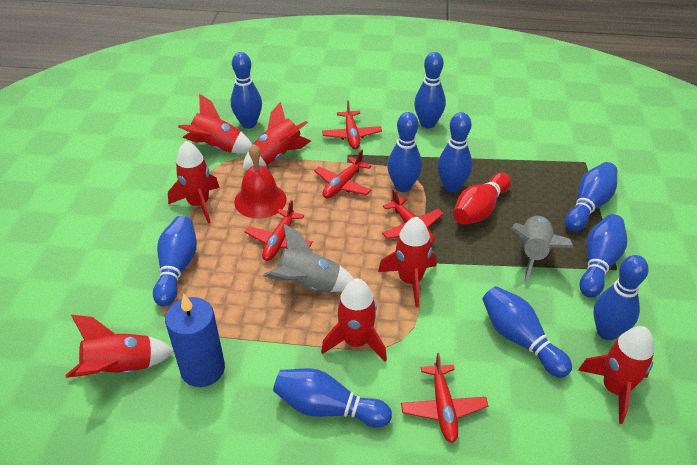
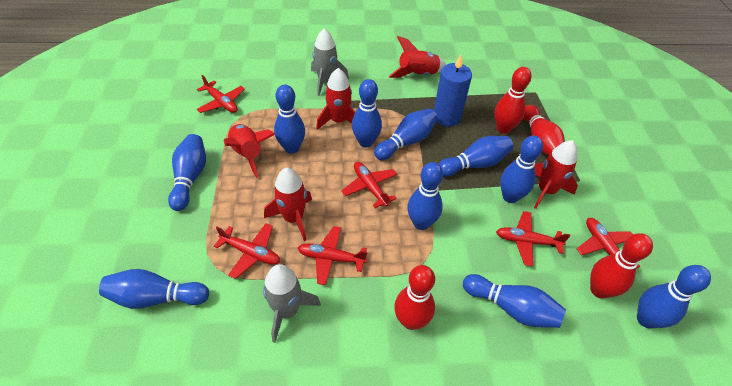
red bell: 1 -> 0
red bowling pin: 1 -> 4
red plane: 5 -> 6
red rocket: 7 -> 5

